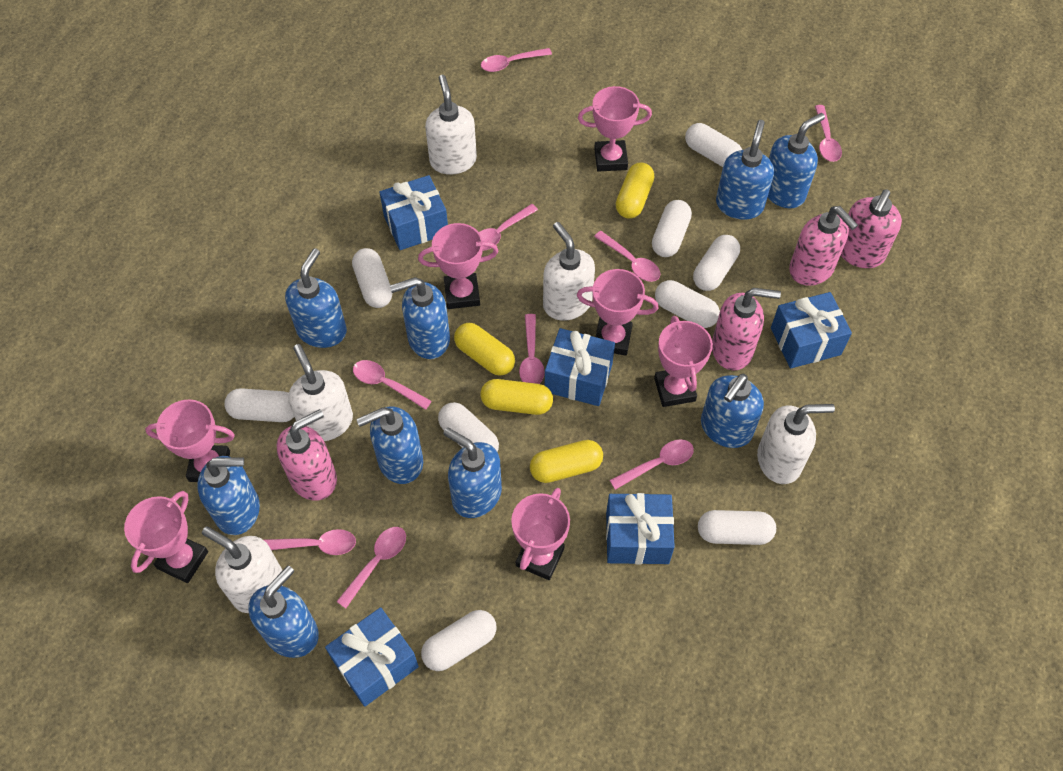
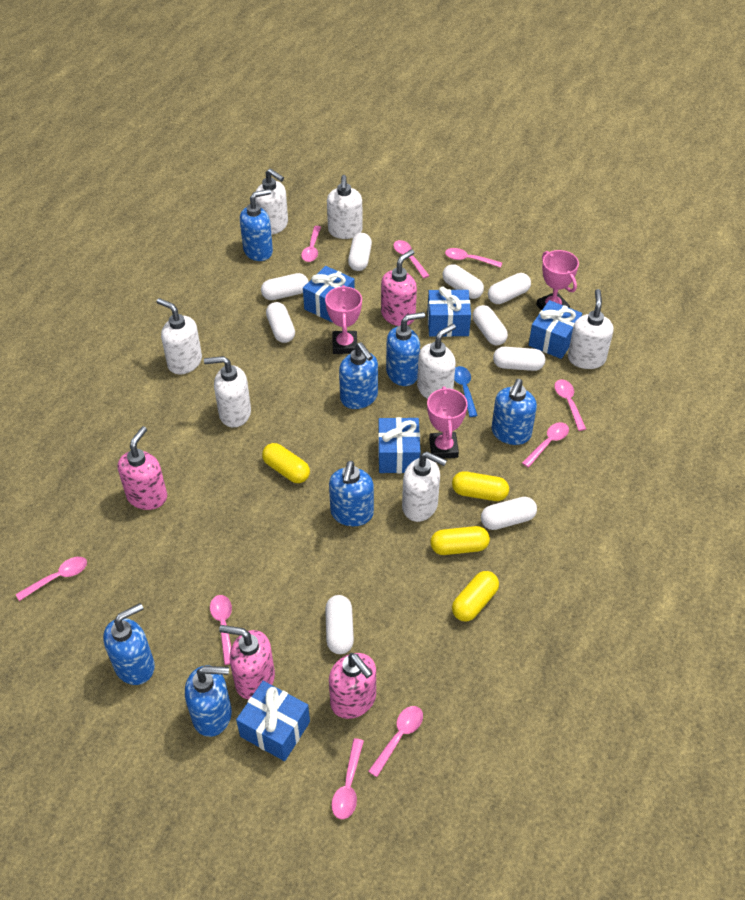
blue soap dispenser: 9 -> 7
blue spoon: 0 -> 1
pink trophy: 7 -> 3
white soap dispenser: 5 -> 7

